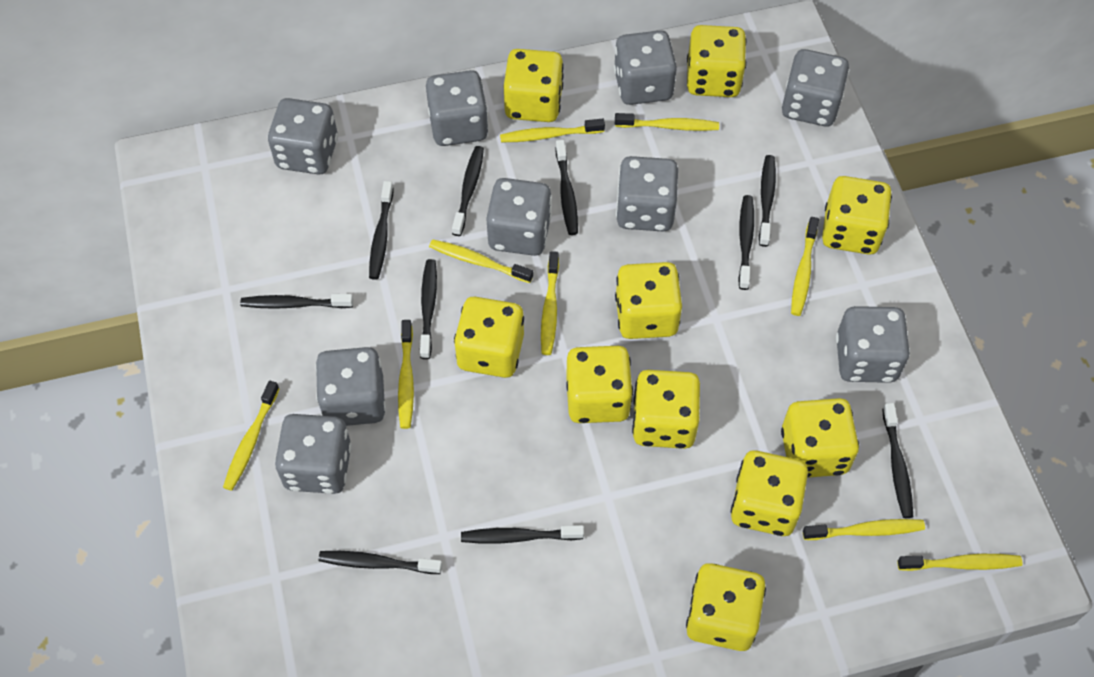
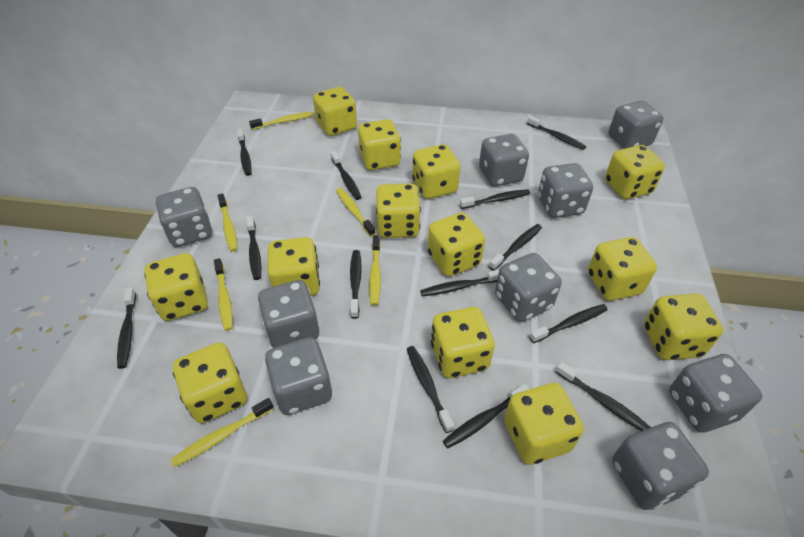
black toothbrush: 10 -> 13
yellow dice: 10 -> 13
yellow toothbrush: 9 -> 6

